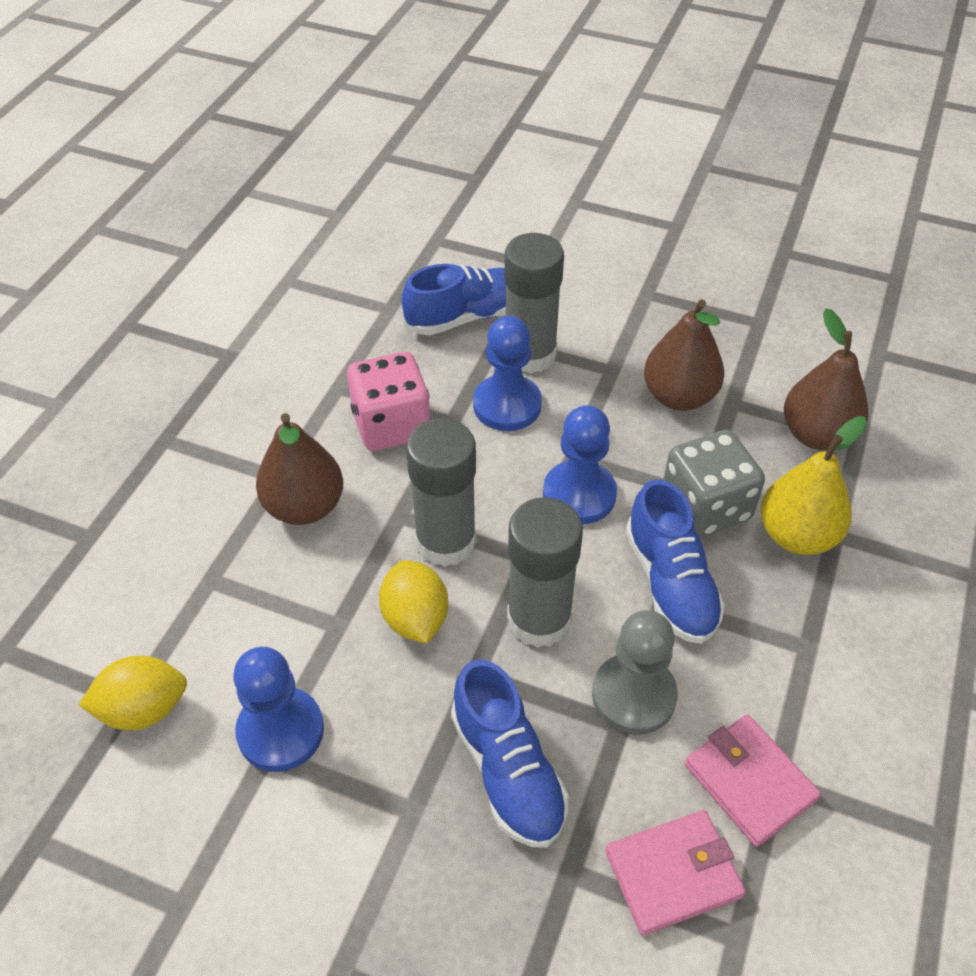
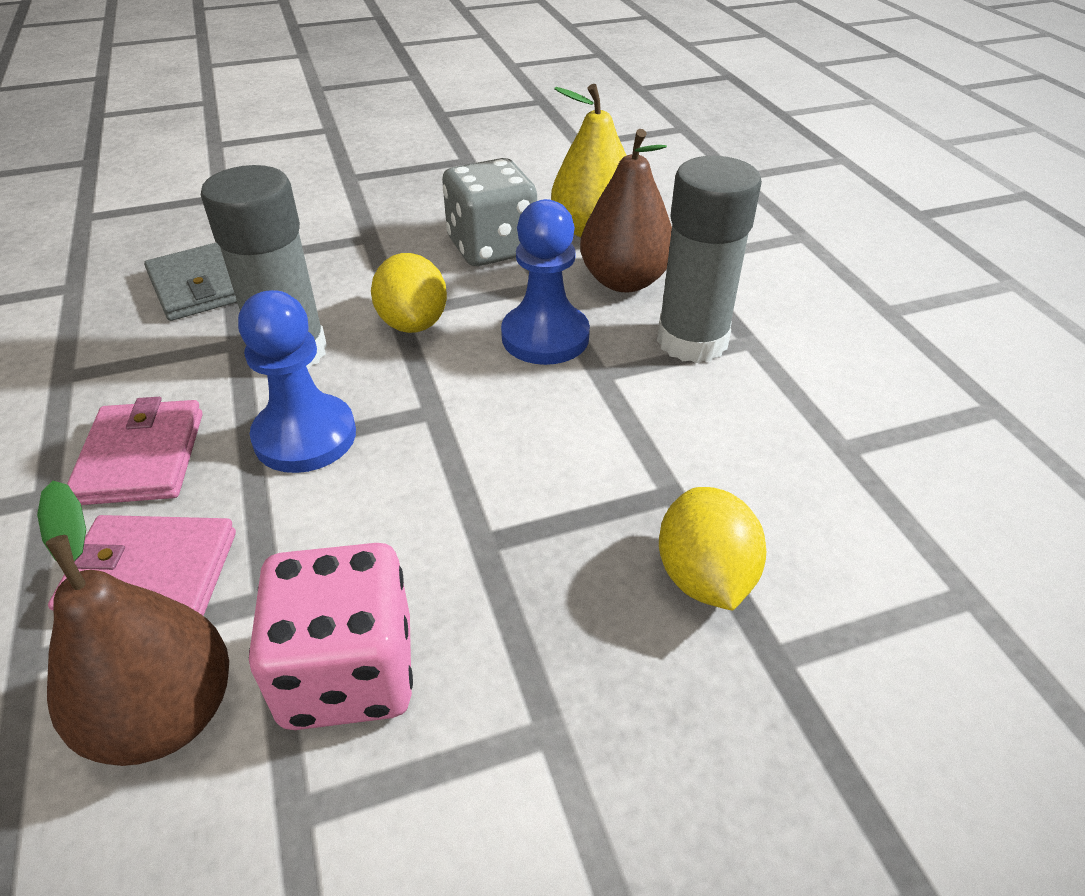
blue pawn: 3 -> 2
blue shoe: 3 -> 0
brown pear: 3 -> 2
grey glue stick: 3 -> 2
grey pawn: 1 -> 0
grey wallet: 0 -> 1

